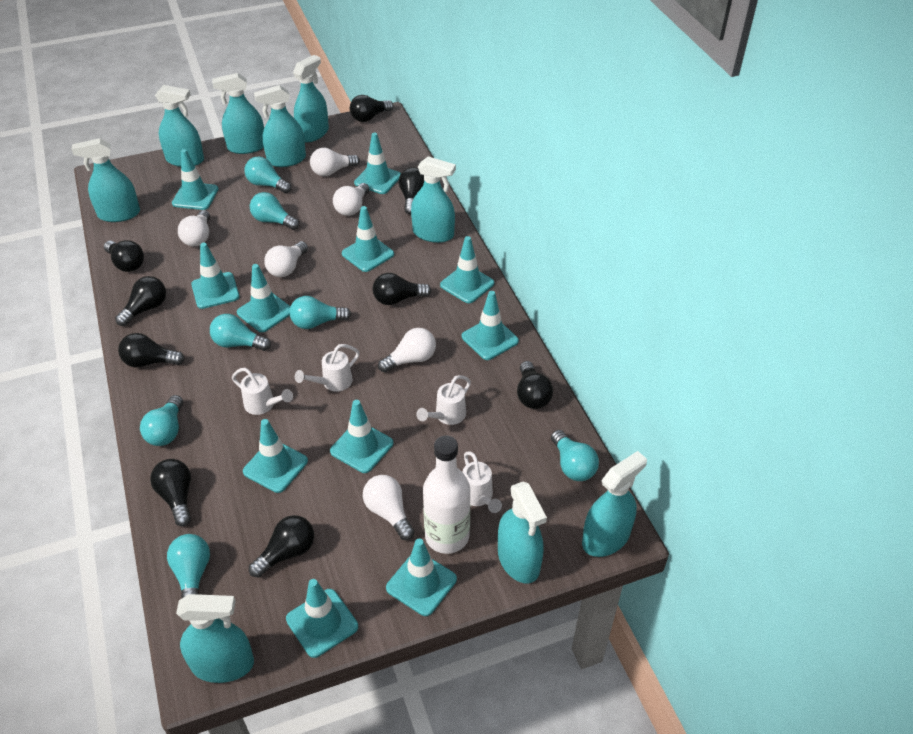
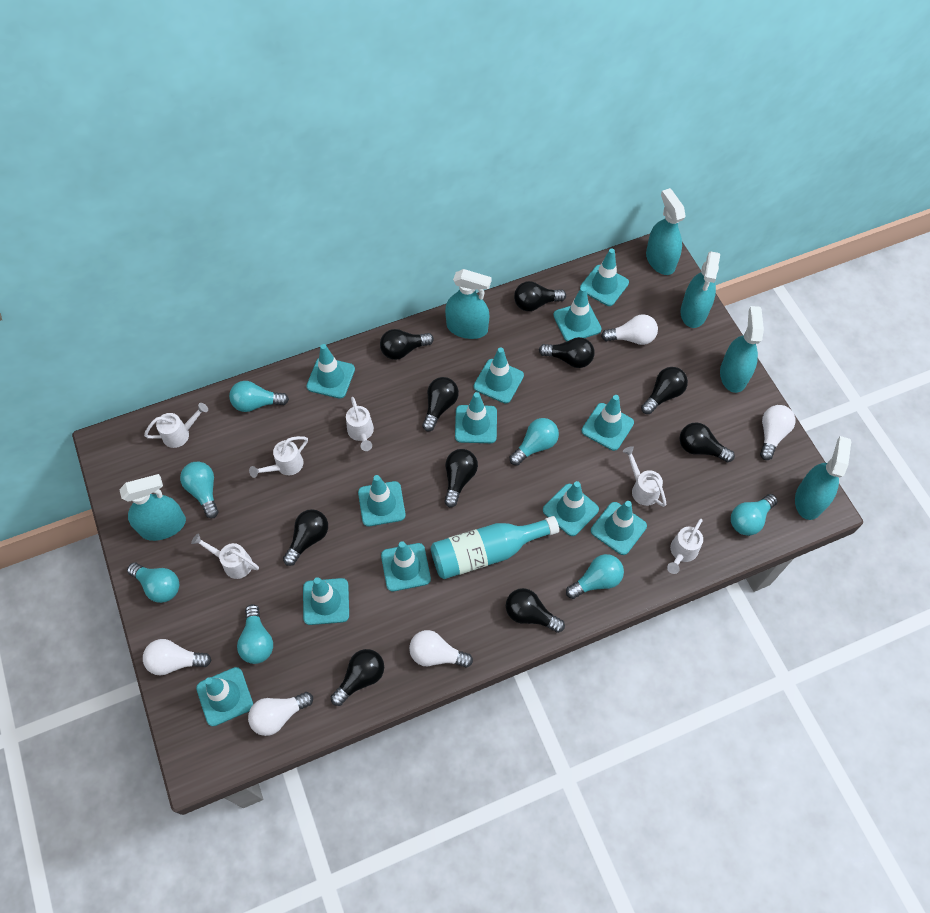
black light bulb: 9 -> 10
turquoise bottle: 0 -> 1
turquoise spray bottle: 9 -> 6
turquoise traffic cone: 11 -> 12
white bottle: 1 -> 0
white light bulb: 6 -> 5
white watering can: 4 -> 6

